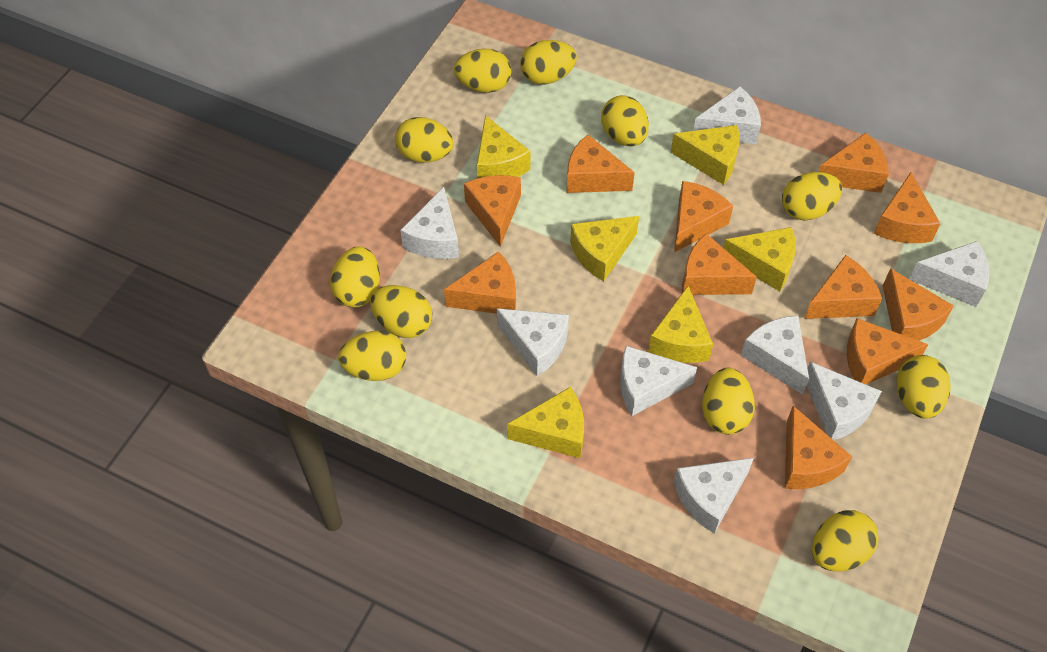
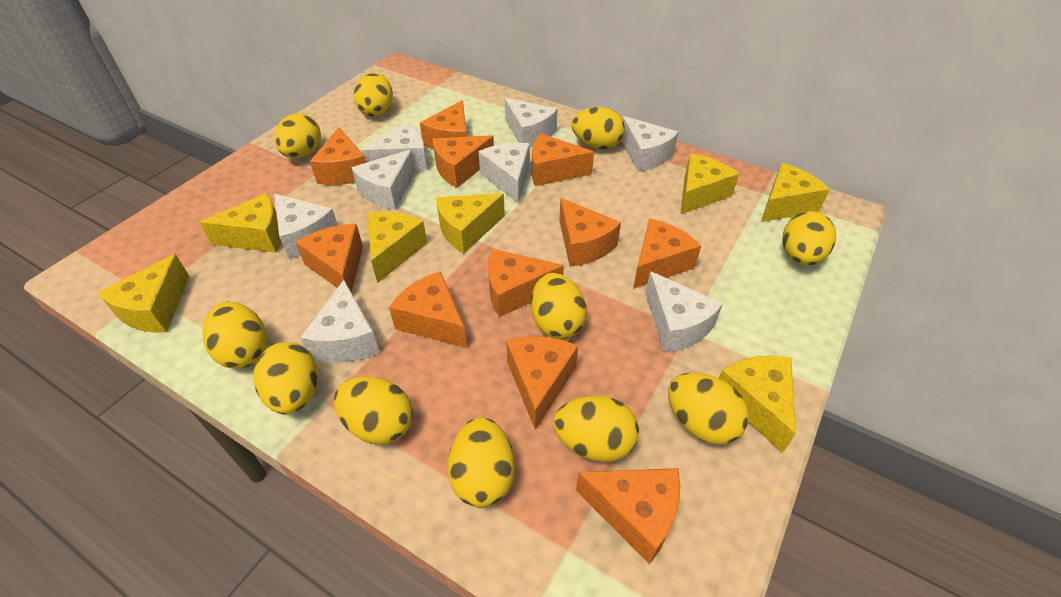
yellow cheese: 6 -> 7

